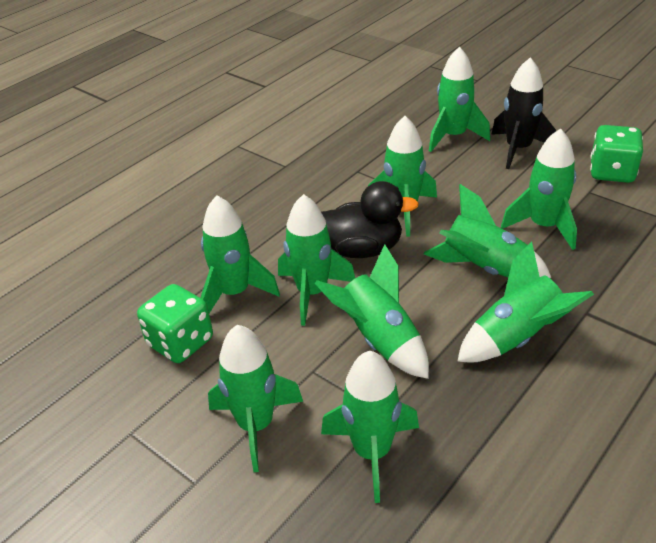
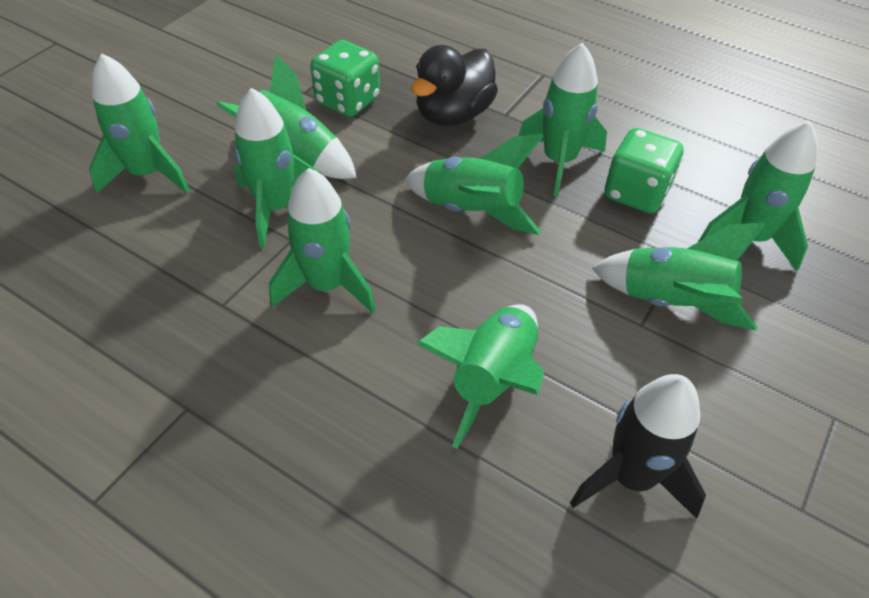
green rocket: 10 -> 9

